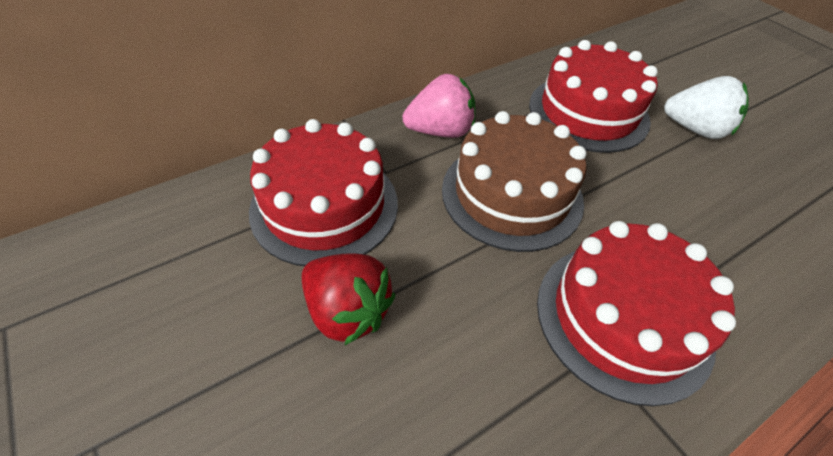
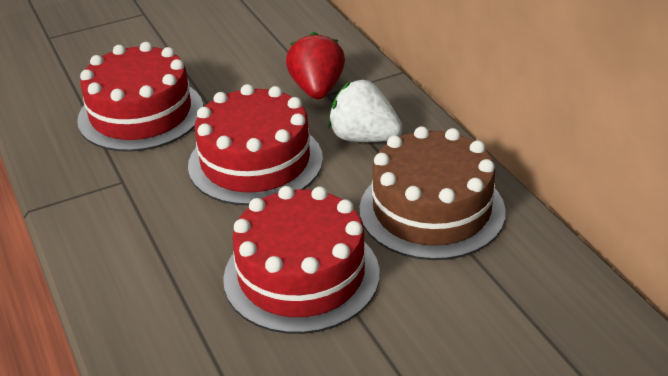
pink strawberry: 1 -> 0

